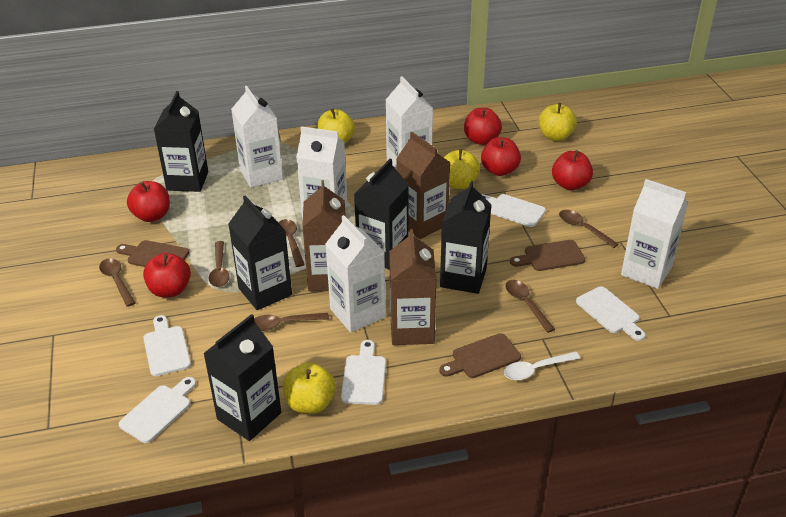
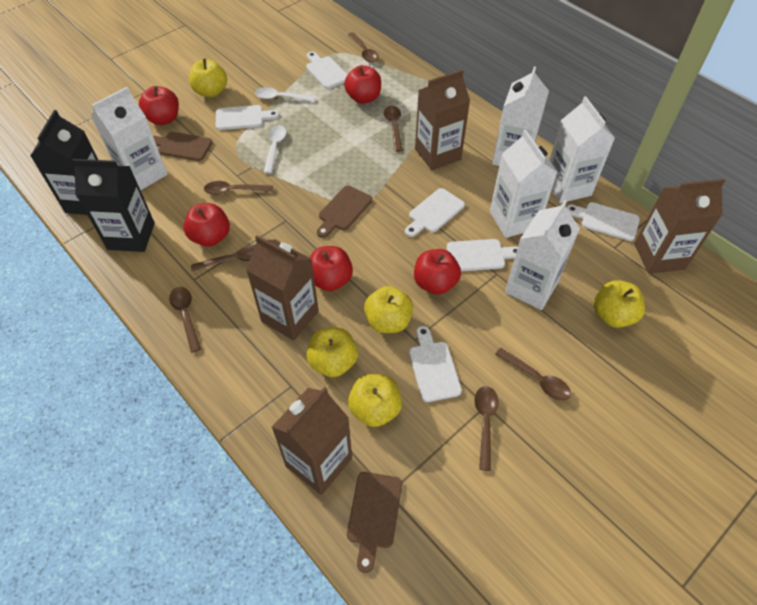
black carton: 5 -> 2
brown carton: 3 -> 4
brown spoon: 6 -> 7
white cutting board: 5 -> 6
white spoon: 1 -> 2
yellow apple: 4 -> 5

